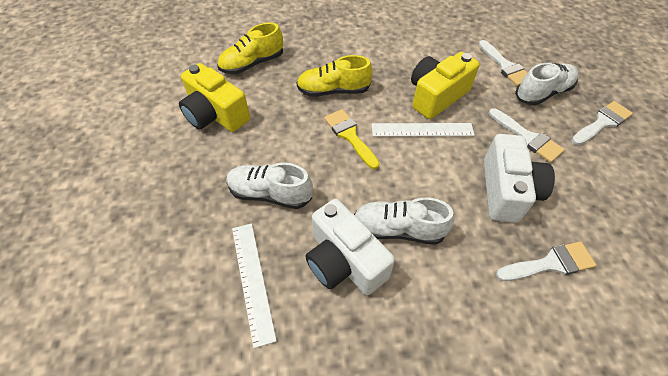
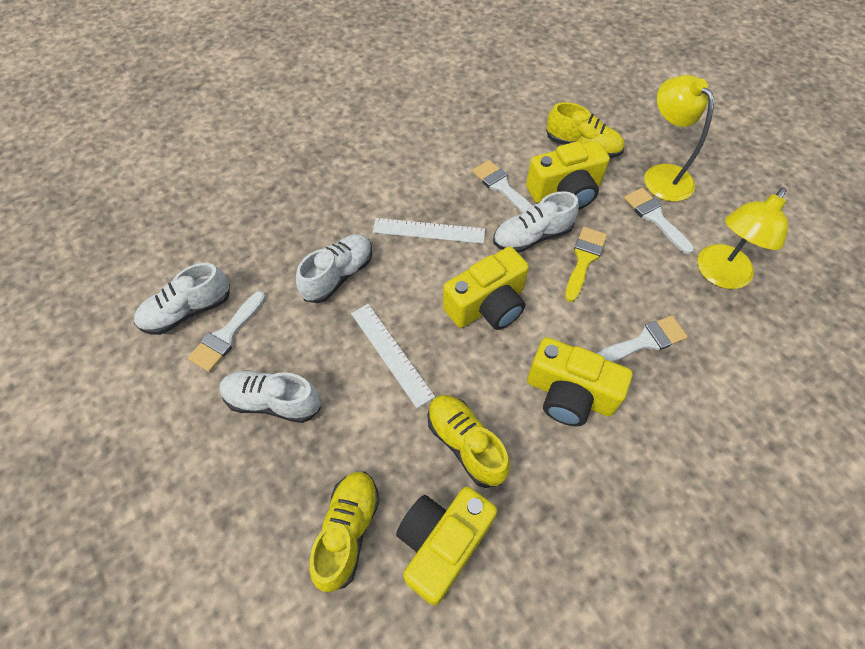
white camera: 2 -> 0
white shoe: 3 -> 4
yellow camera: 2 -> 4
yellow lamp: 0 -> 2
yellow shoe: 2 -> 3

